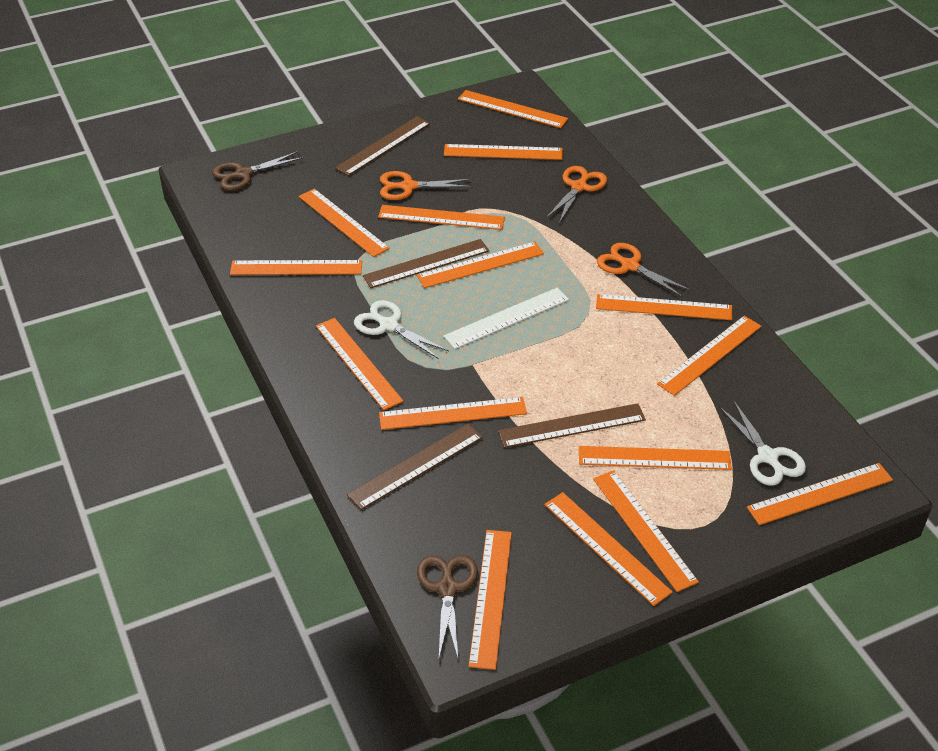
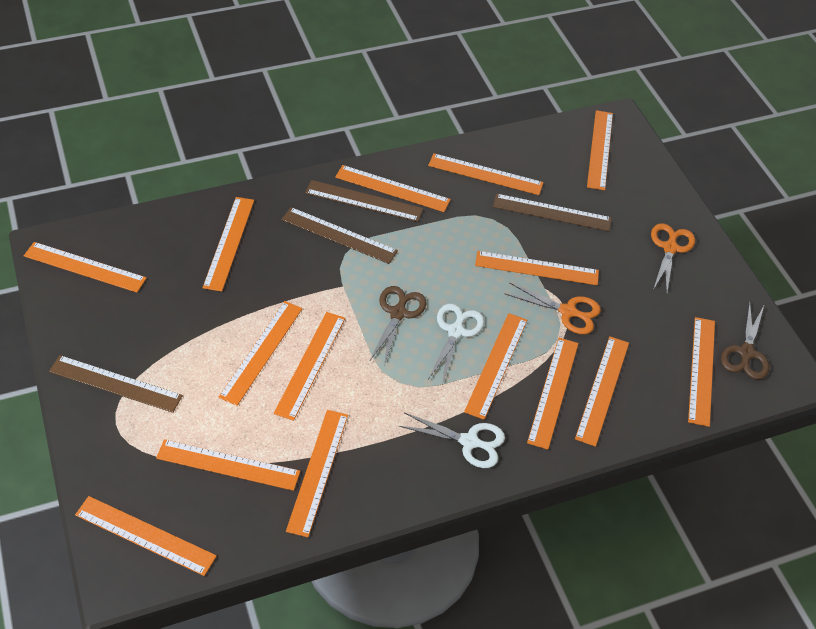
orange scissors: 3 -> 2
white ruler: 1 -> 0

